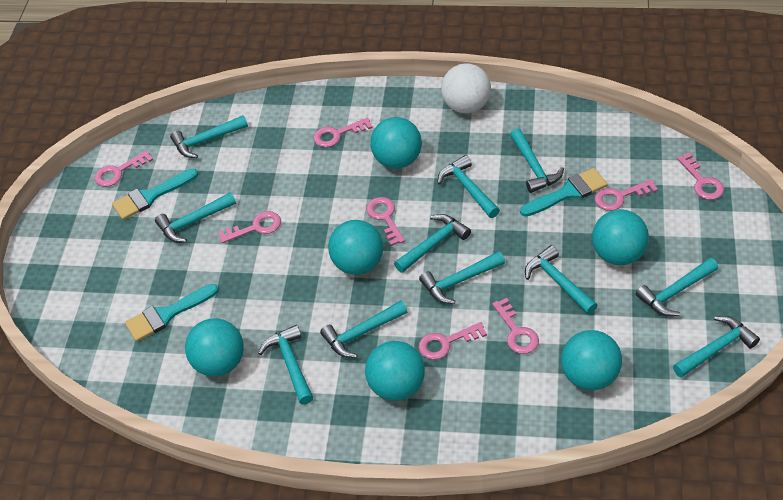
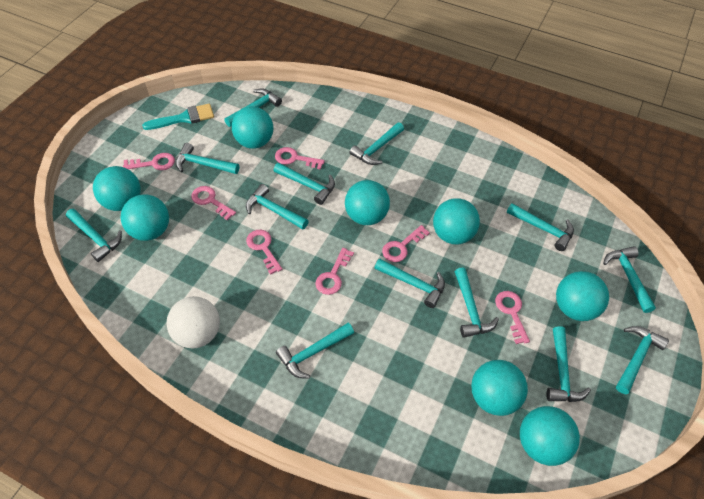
pink key: 8 -> 7
turquoise ball: 6 -> 8
turquoise brush: 3 -> 1
turquoise hammer: 11 -> 13

